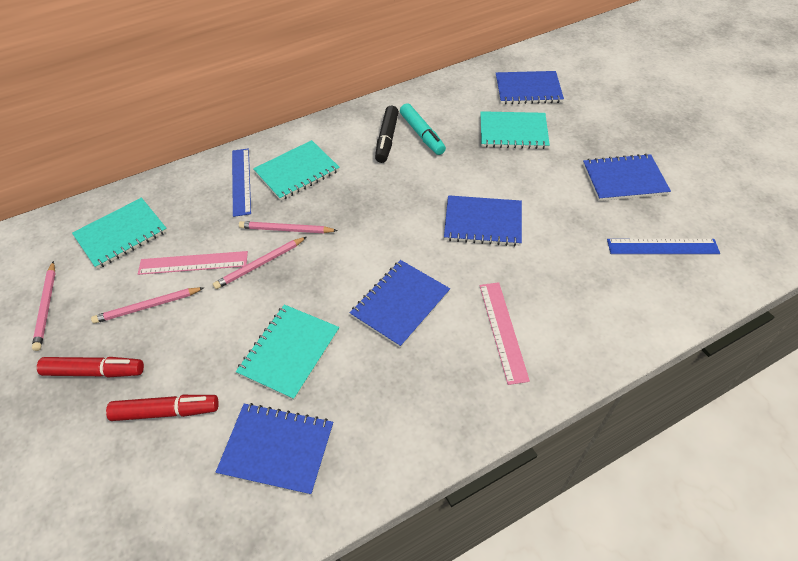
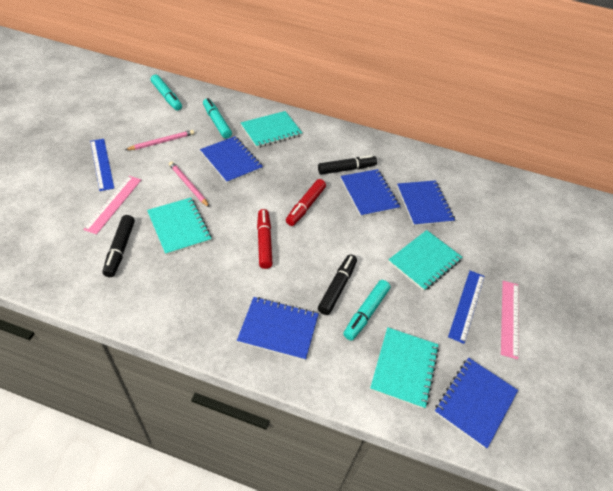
black marker: 1 -> 3
pink pencil: 4 -> 2
turquoise marker: 1 -> 3

